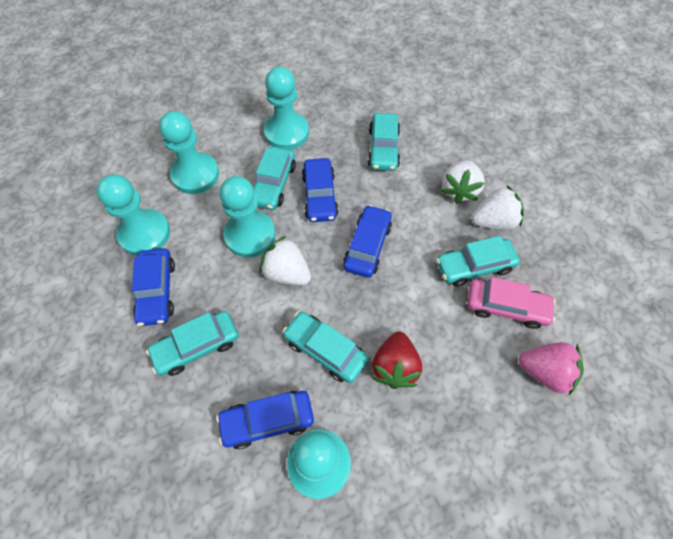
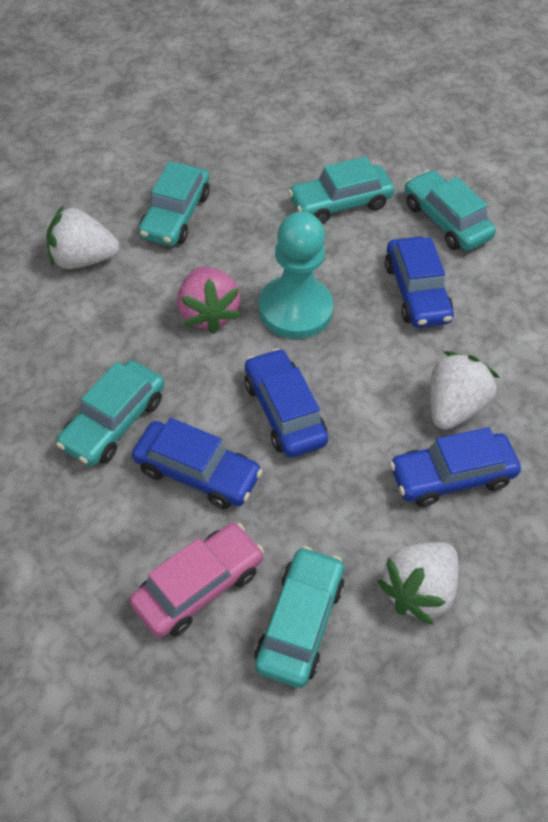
red strawberry: 1 -> 0
turquoise pawn: 5 -> 1

